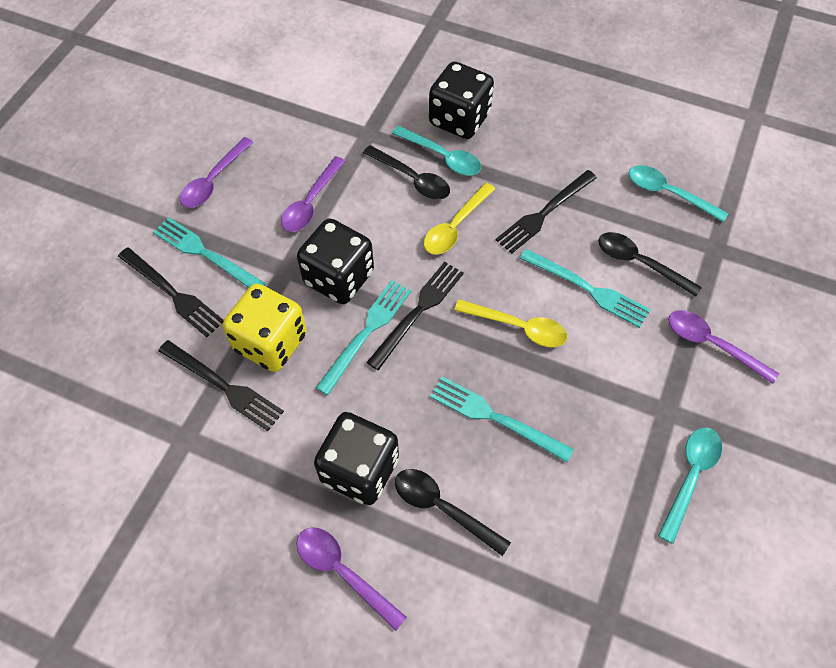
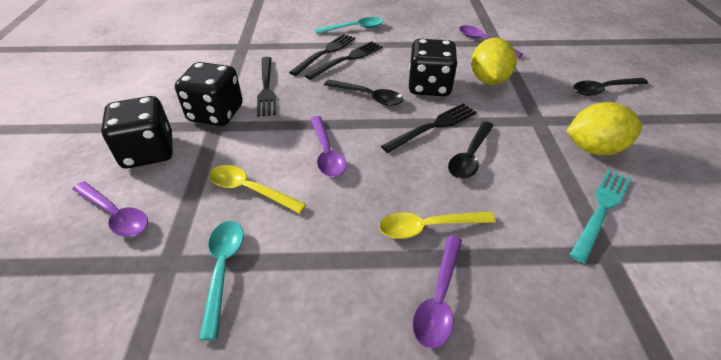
turquoise fork: 4 -> 1
turquoise spoon: 3 -> 2
yellow dice: 1 -> 0
yellow lemon: 0 -> 2

